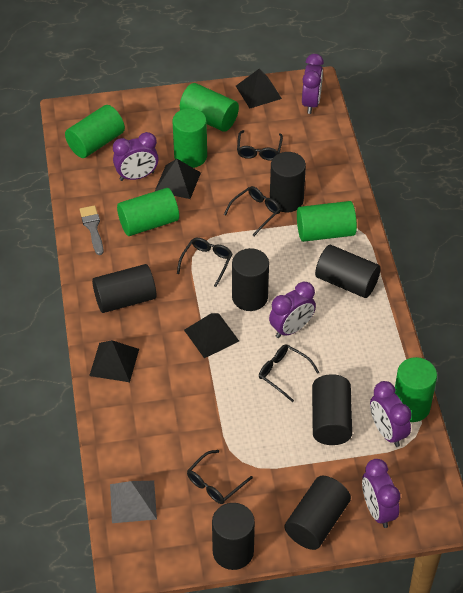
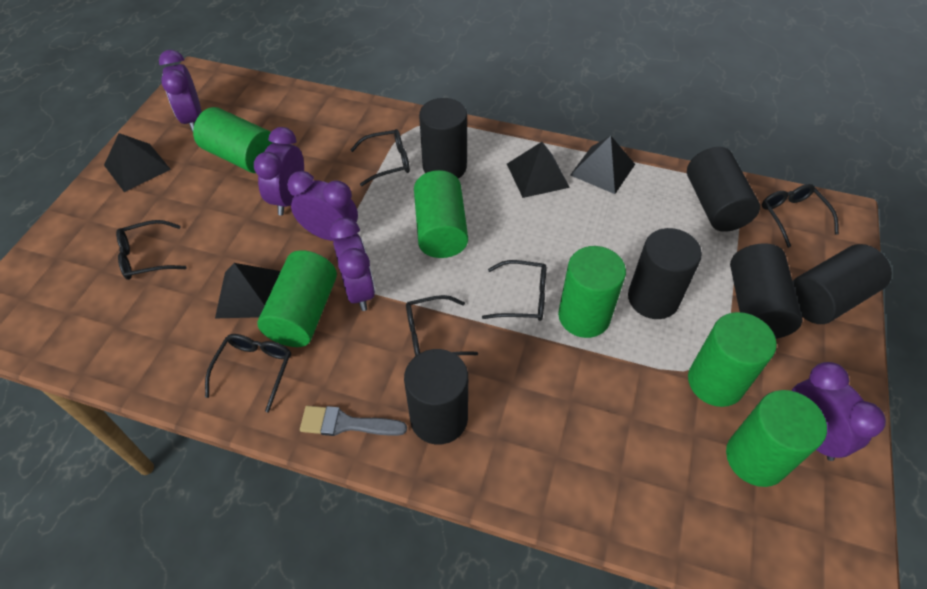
black cylinder: 7 -> 6
black glasses: 5 -> 6
grey pyramid: 1 -> 0

